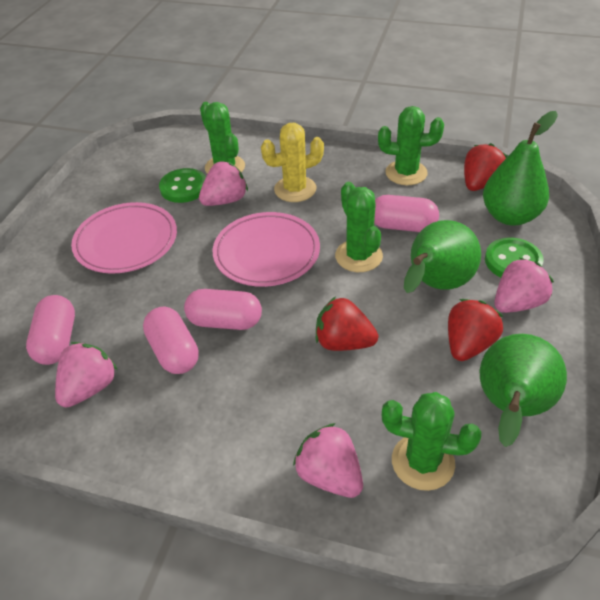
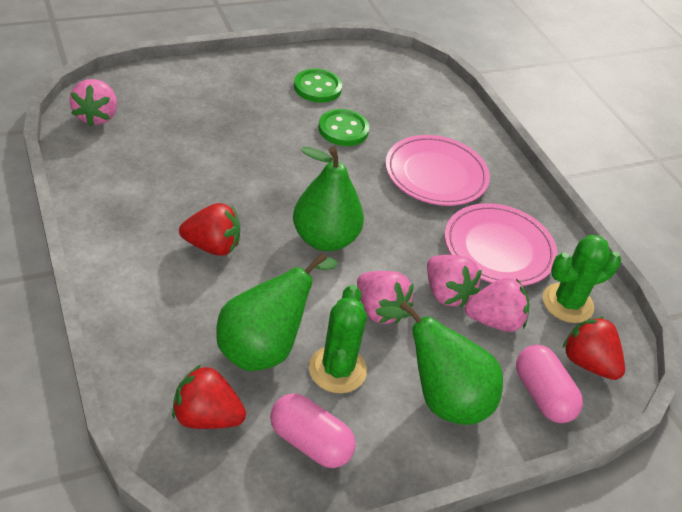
green cactus: 4 -> 2
pink capsule: 4 -> 2
yellow cactus: 1 -> 0

